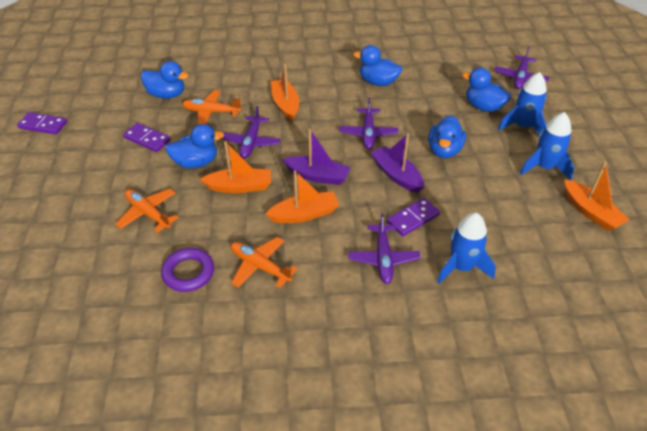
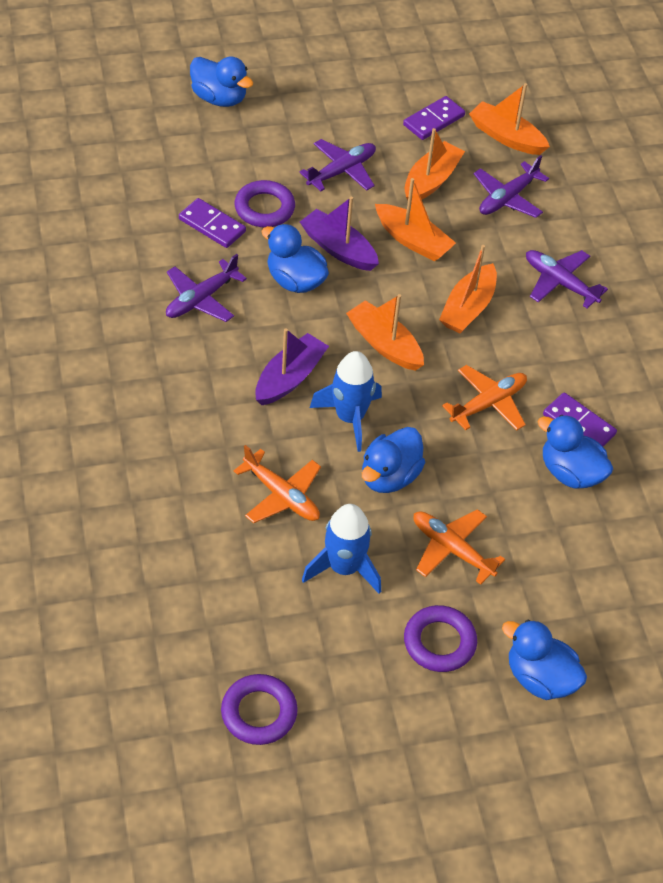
blue rocket: 3 -> 2
orange boat: 4 -> 5
purple ring: 1 -> 3

